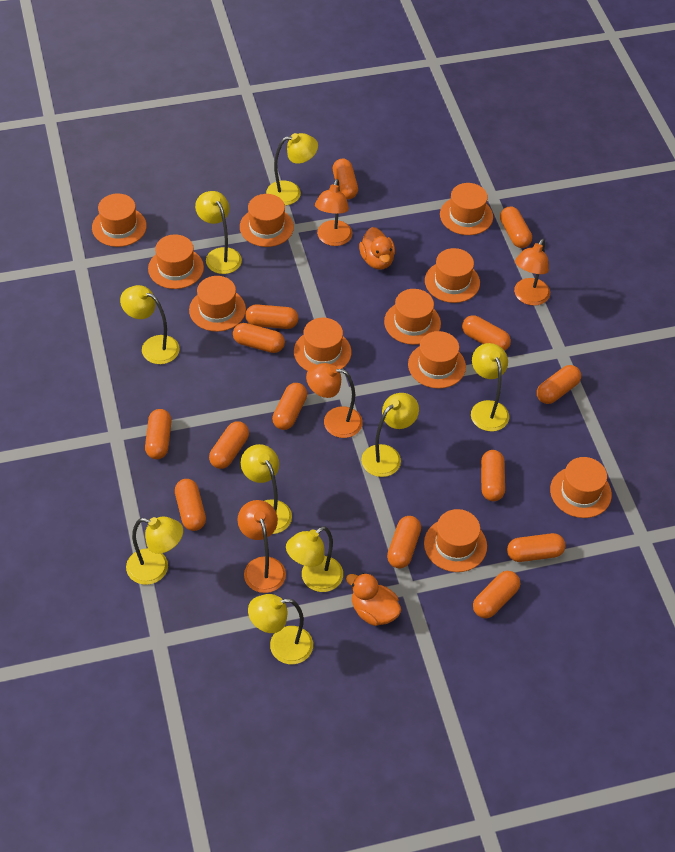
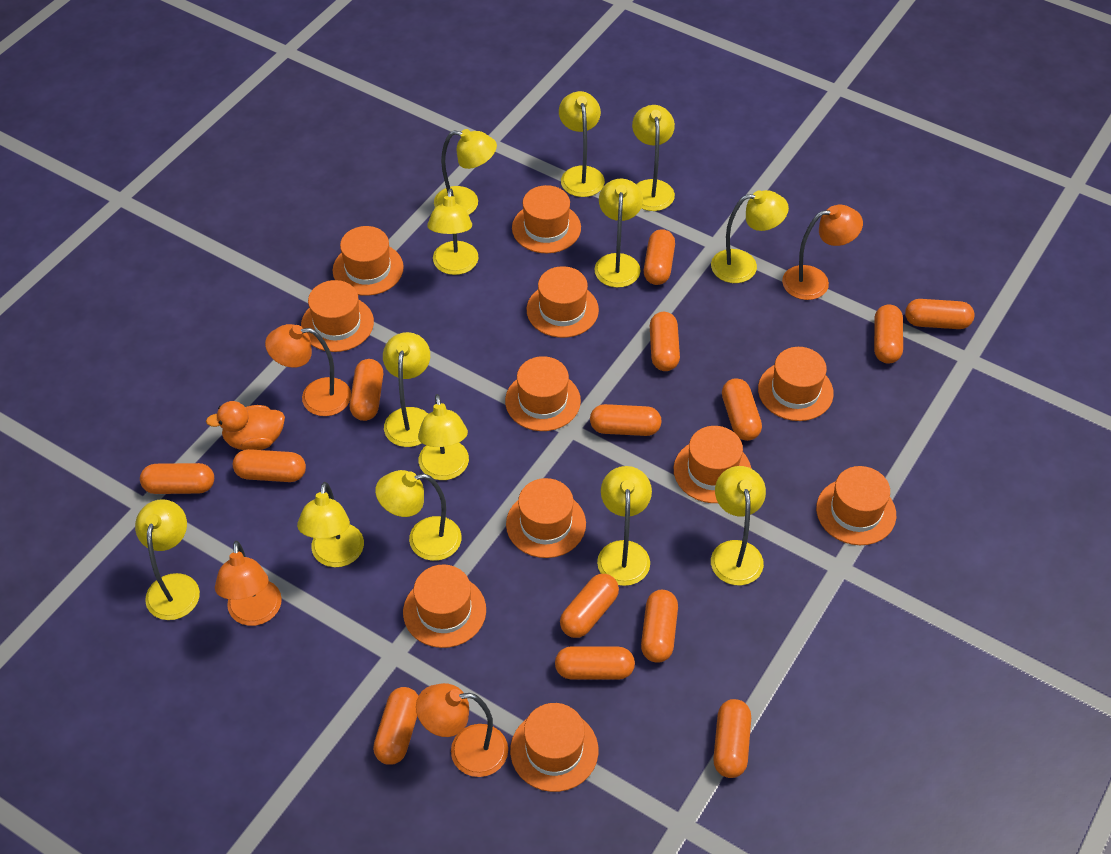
orange duck: 2 -> 1
yellow lamp: 9 -> 13

